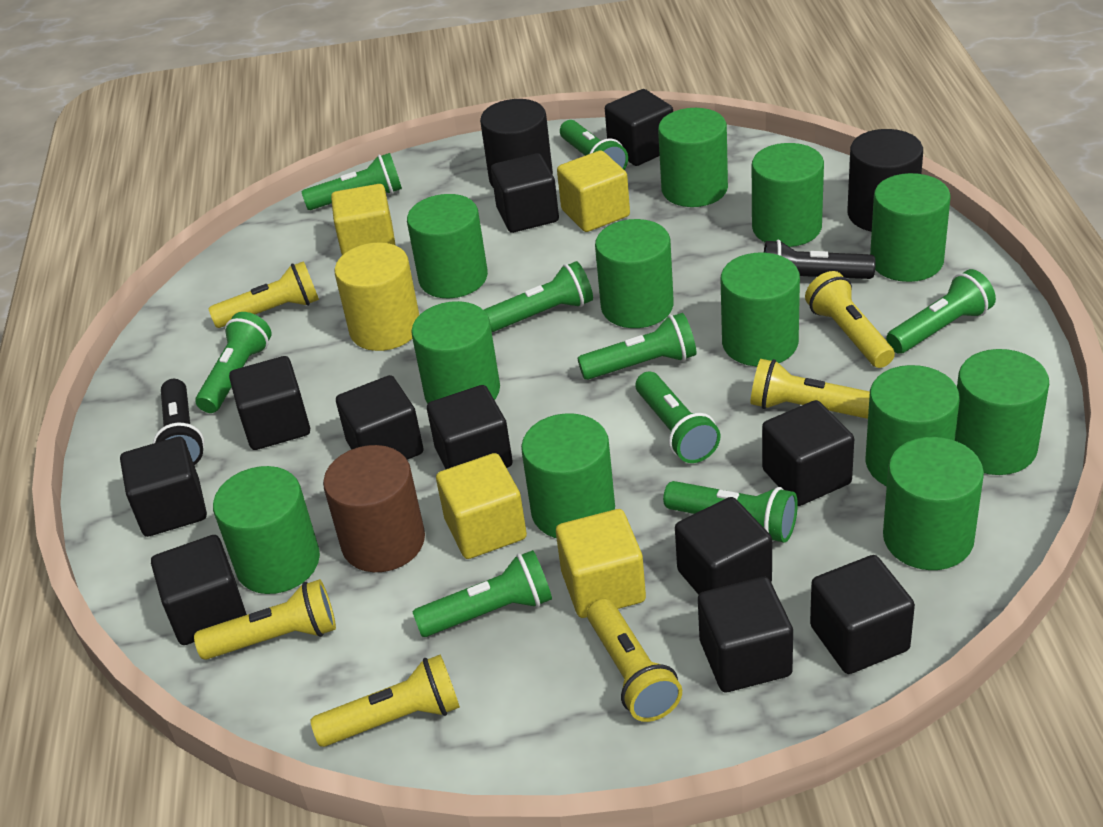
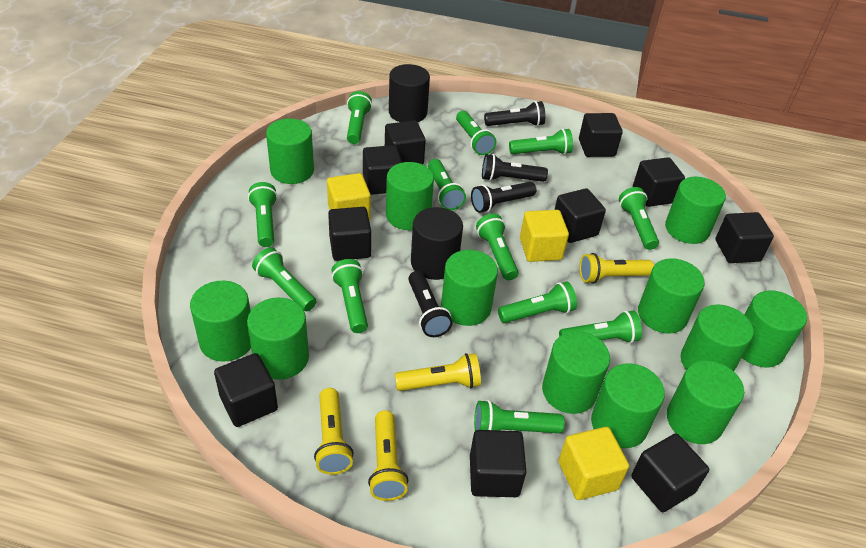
black cube: 11 -> 10
black flashlight: 2 -> 4
brown cylinder: 1 -> 0
green flashlight: 9 -> 12
yellow cube: 4 -> 3
yellow cylinder: 1 -> 0
yellow flashlight: 6 -> 4

